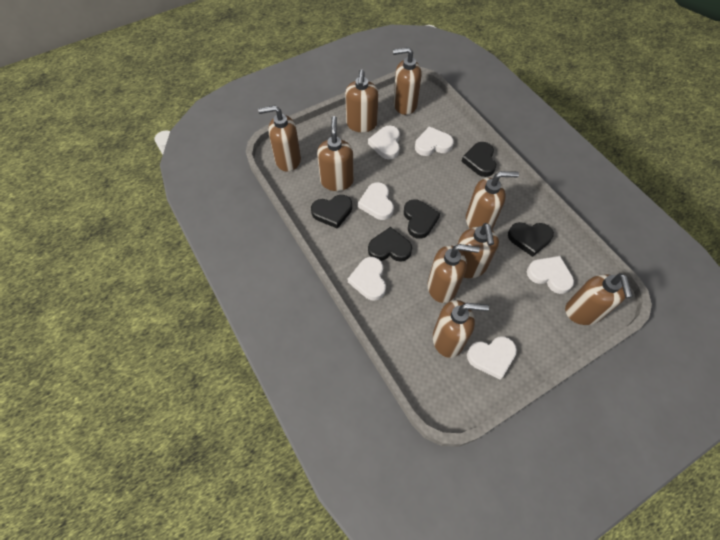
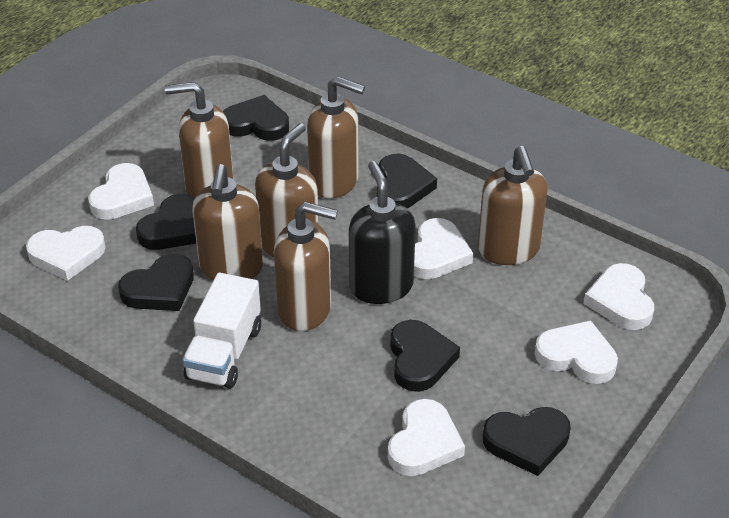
black heart: 5 -> 6
black soap dispenser: 0 -> 1
brown soap dispenser: 9 -> 6
white truck: 0 -> 1

